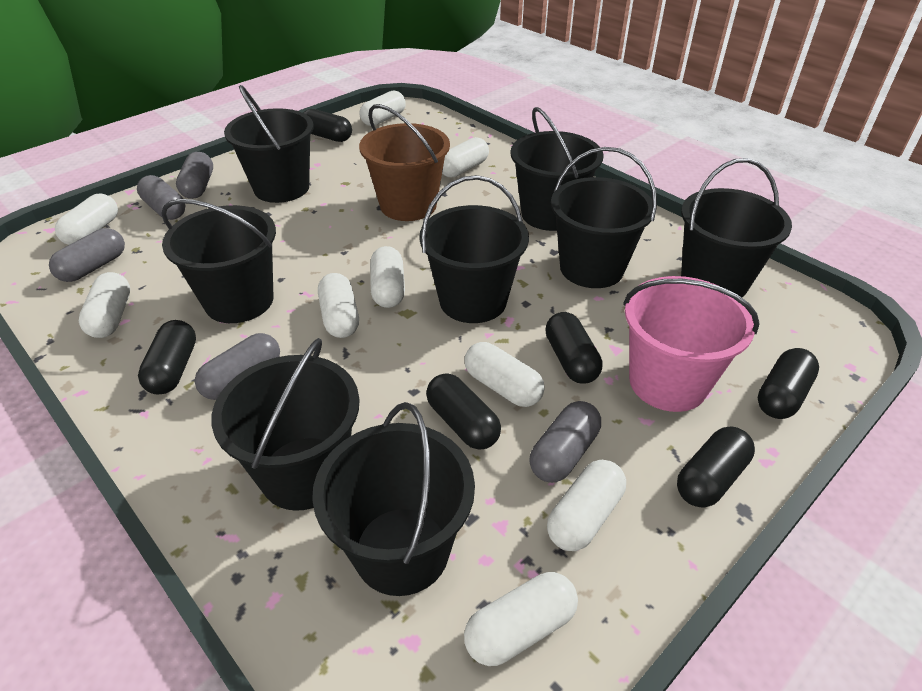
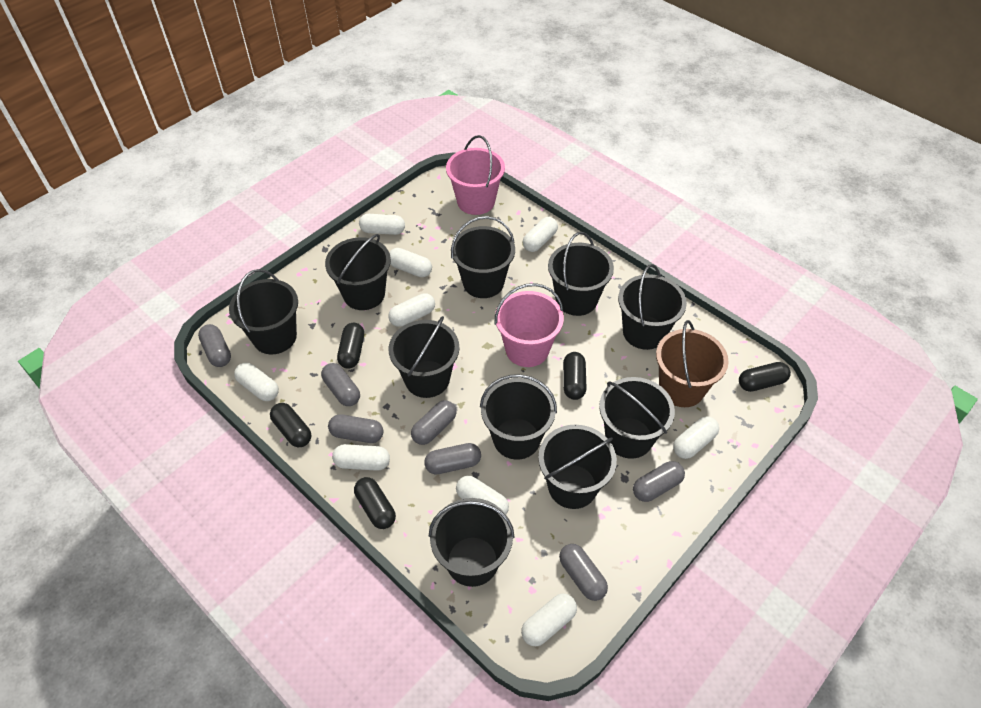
black bucket: 8 -> 10
black capsule: 6 -> 5
grey capsule: 5 -> 7
pink bucket: 1 -> 2

